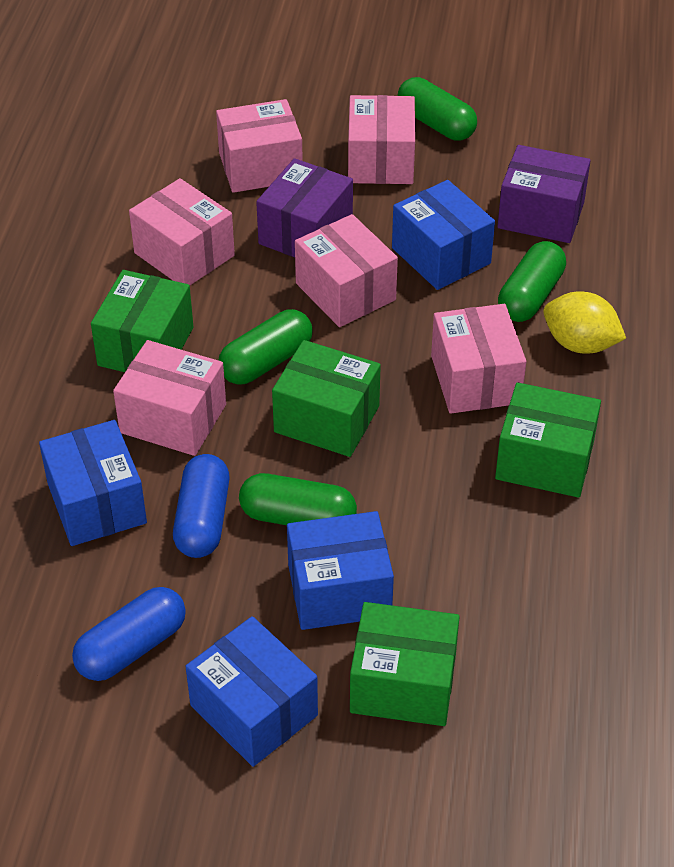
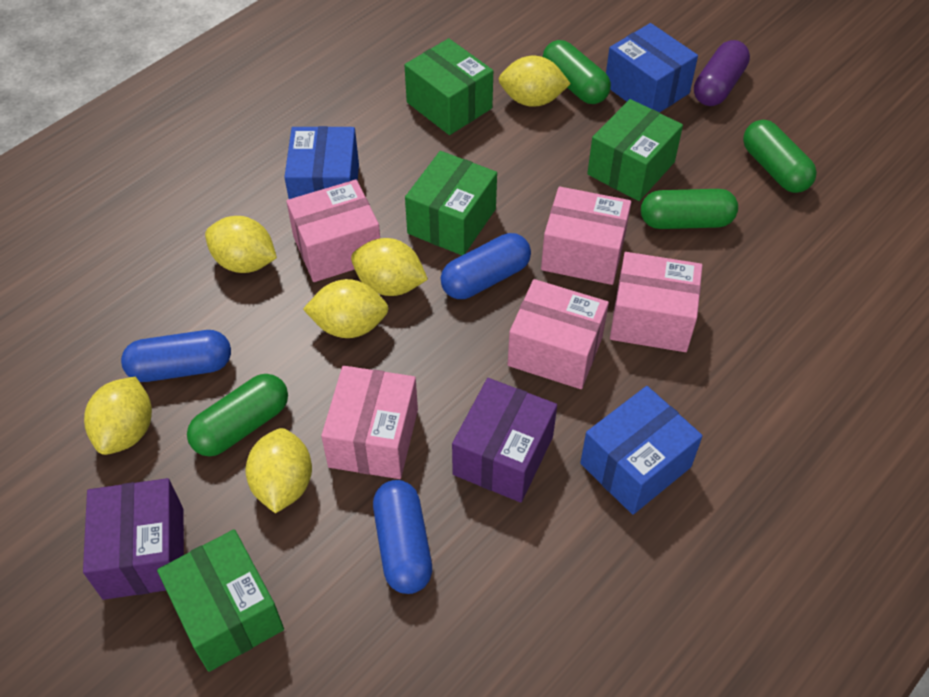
blue box: 4 -> 3
blue capsule: 2 -> 3
pink box: 6 -> 5
purple capsule: 0 -> 1
yellow lemon: 1 -> 6

